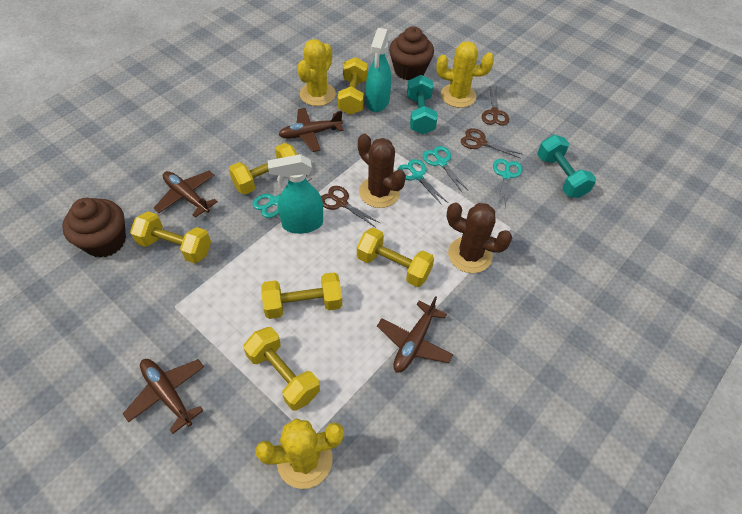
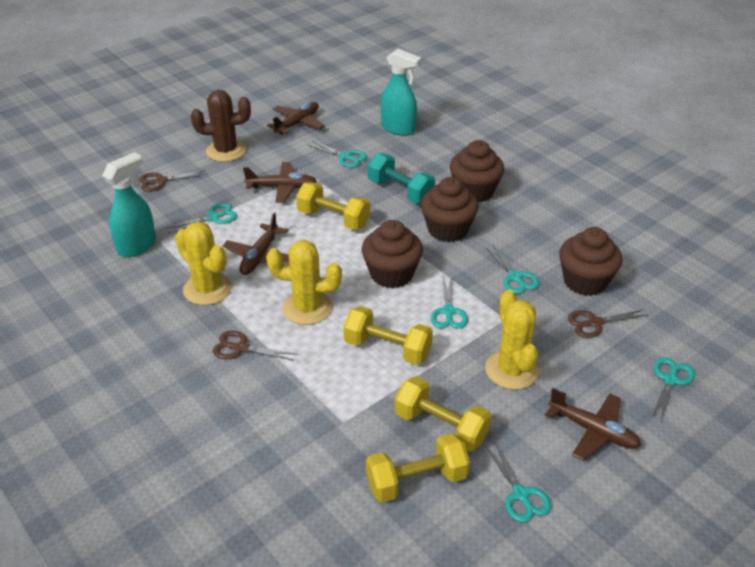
brown cactus: 2 -> 1
brown cupcake: 2 -> 4
turquoise dumbbell: 2 -> 1
turquoise scissors: 4 -> 6
yellow dumbbell: 6 -> 4

